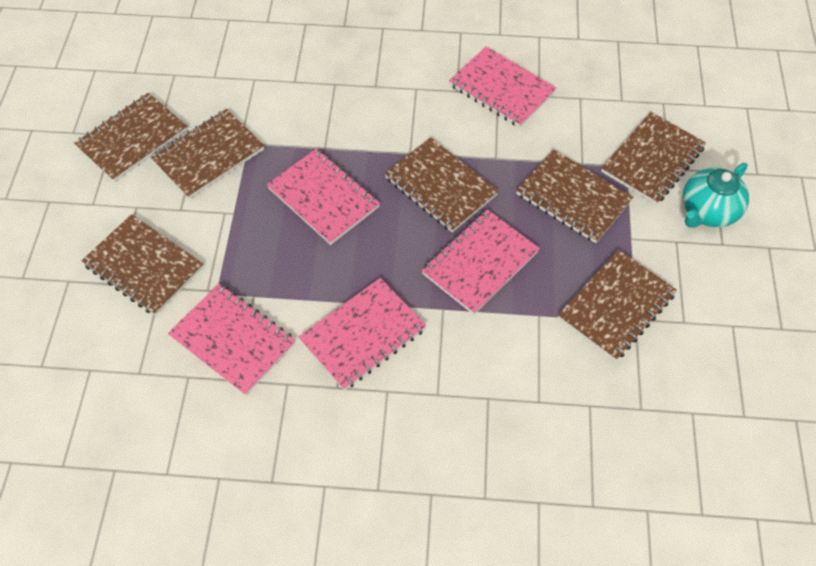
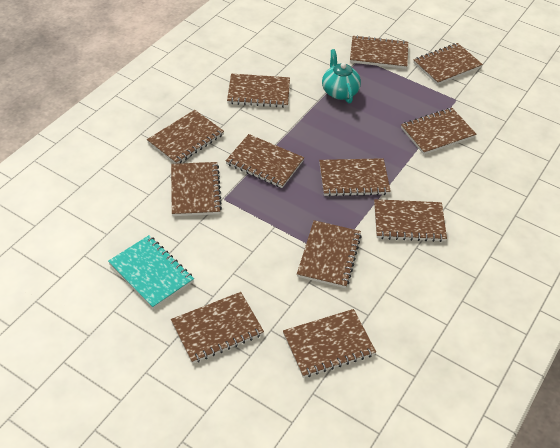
brown notebook: 7 -> 12
pink notebook: 5 -> 0
turquoise notebook: 0 -> 1

